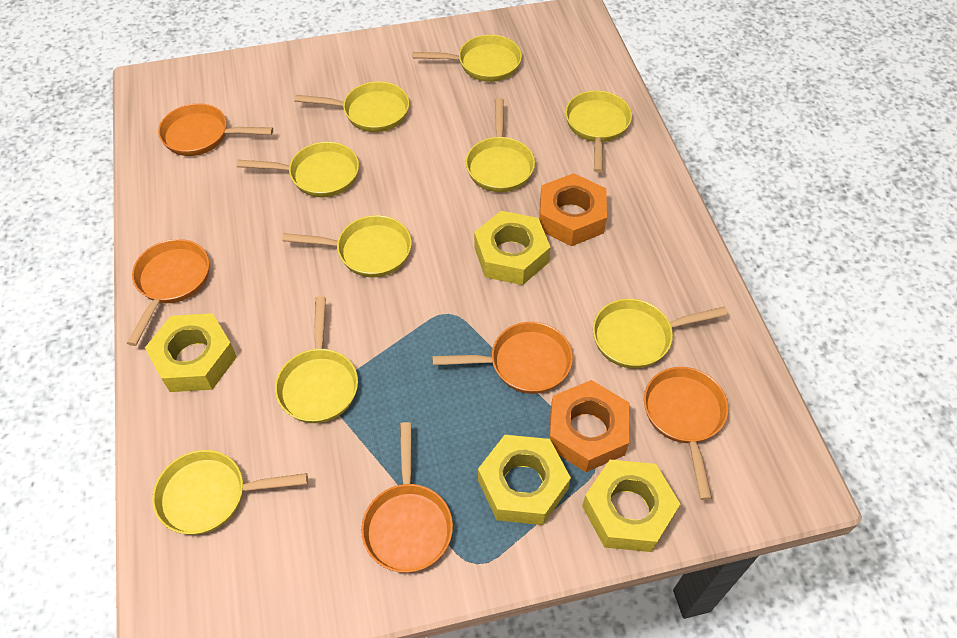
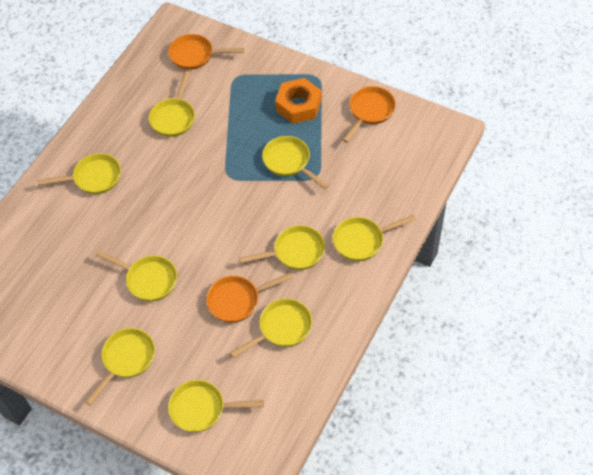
orange nut: 2 -> 1
orange pan: 5 -> 3
yellow nut: 4 -> 0

